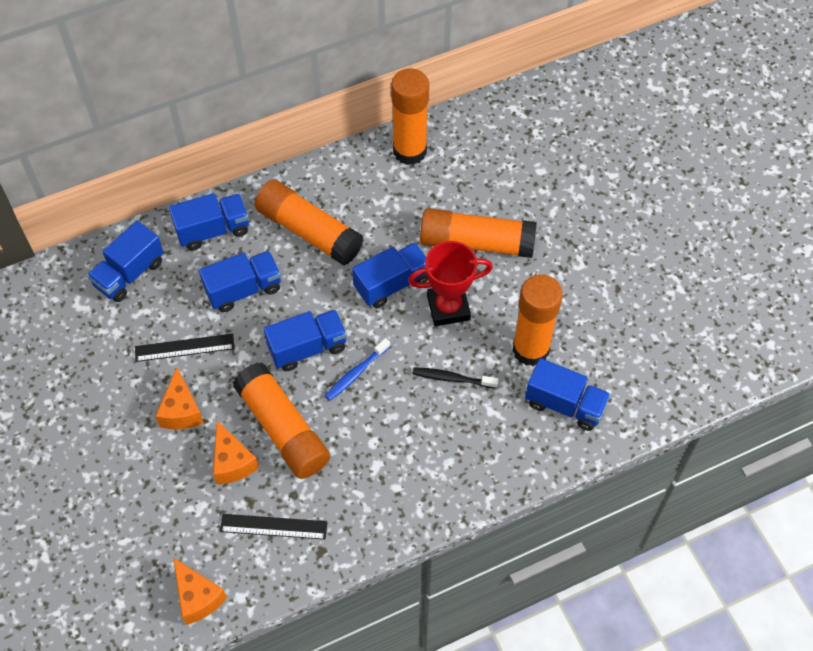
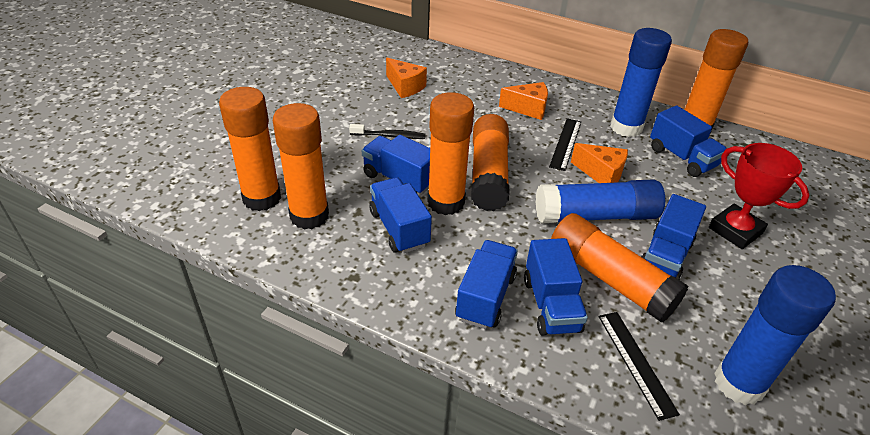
blue glue stick: 0 -> 3
blue toothbrush: 1 -> 0
orange glue stick: 5 -> 6

